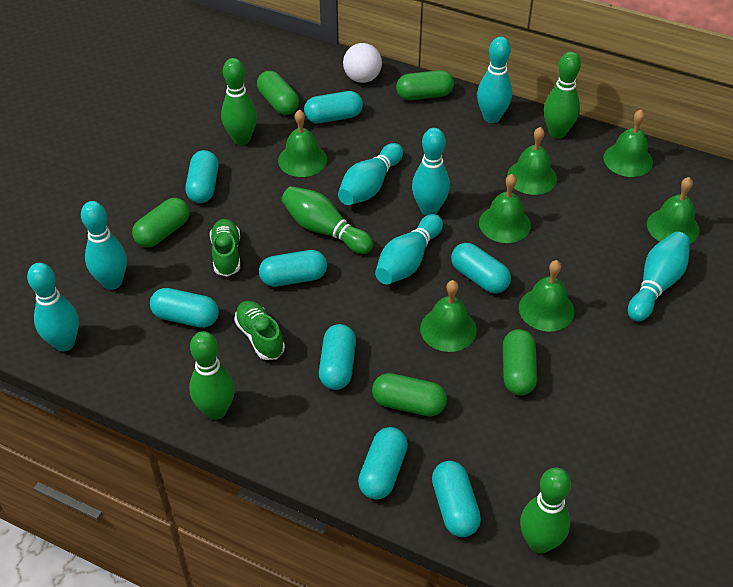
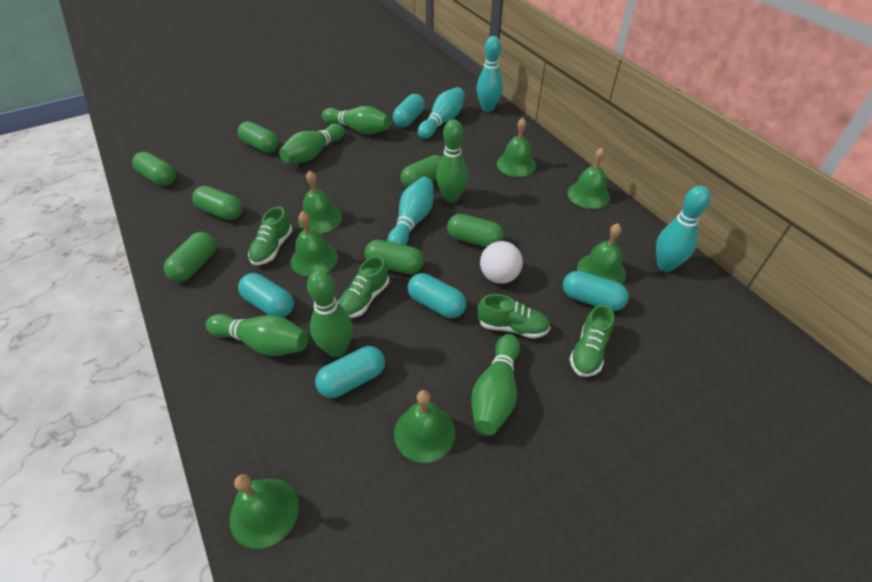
green bowling pin: 5 -> 6
green capsule: 5 -> 7
green shoe: 2 -> 4
turquoise bowling pin: 7 -> 4
turquoise capsule: 8 -> 5

